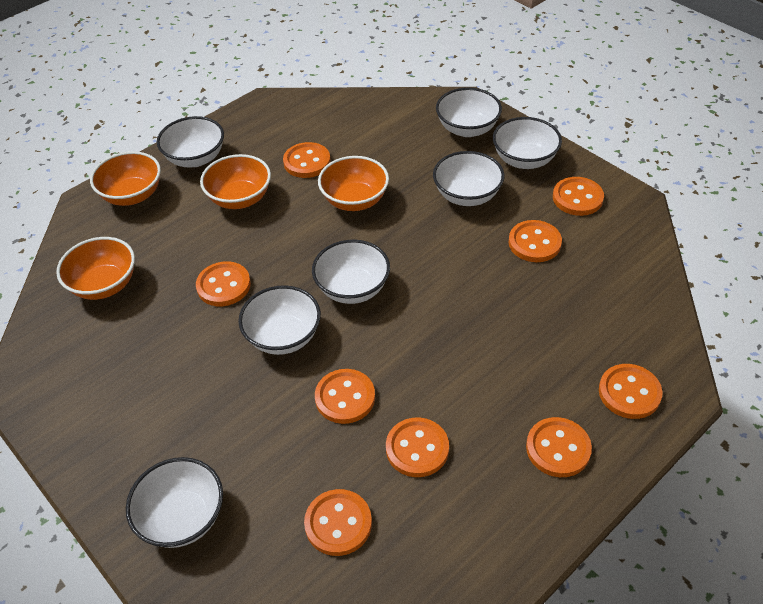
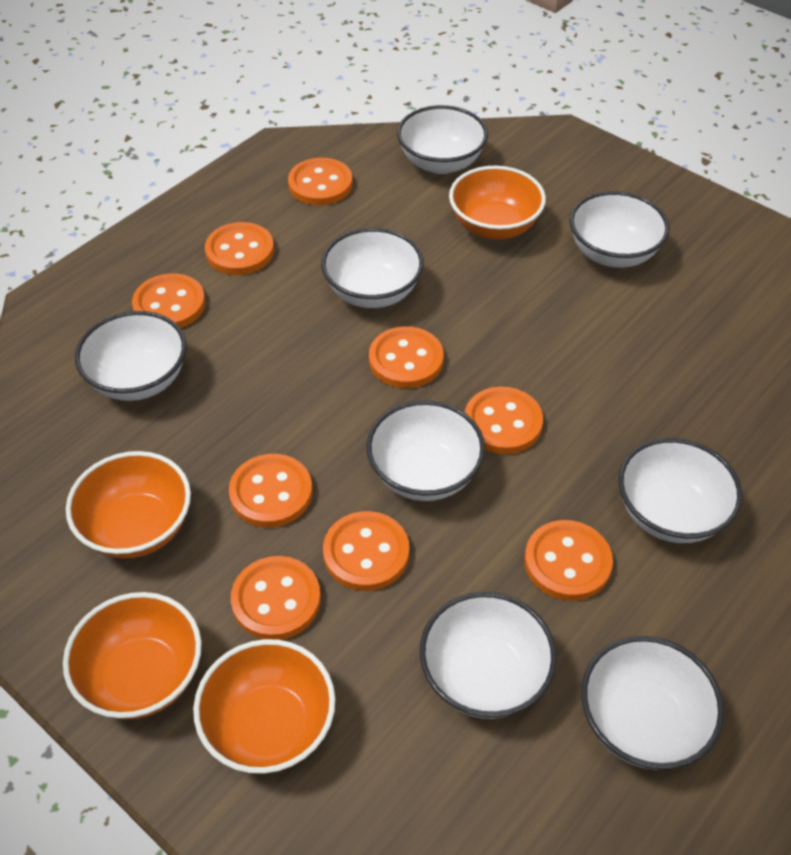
white bowl: 7 -> 8

